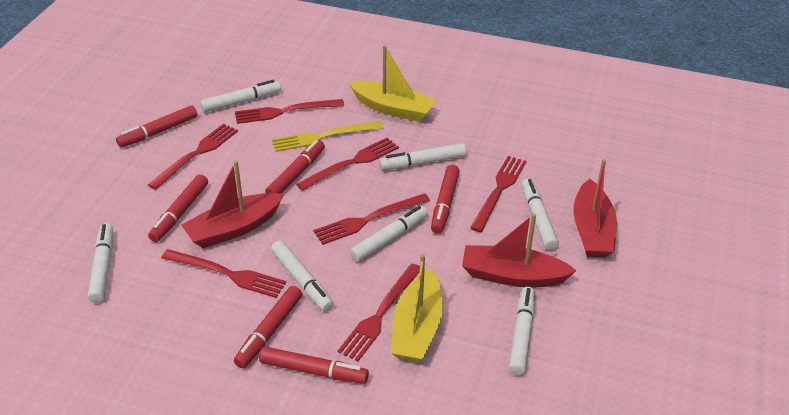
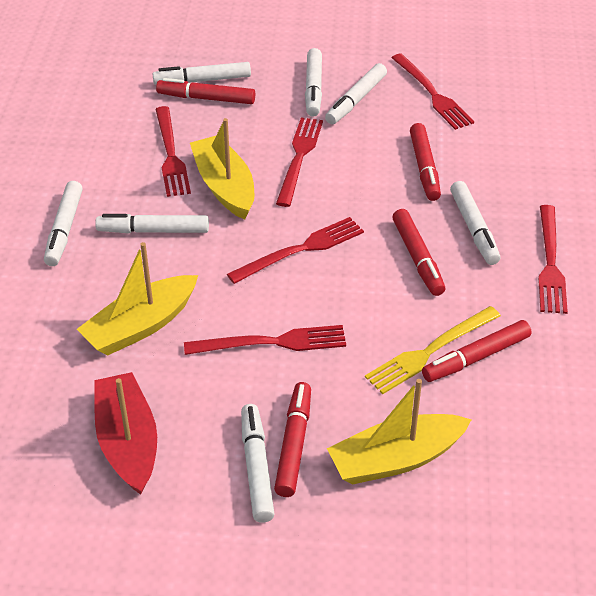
red boat: 3 -> 1
red fork: 7 -> 6
red marker: 6 -> 5
yellow boat: 2 -> 3

